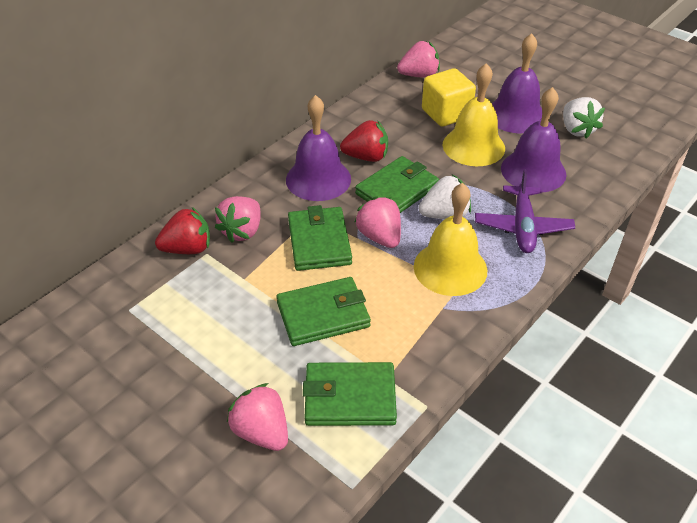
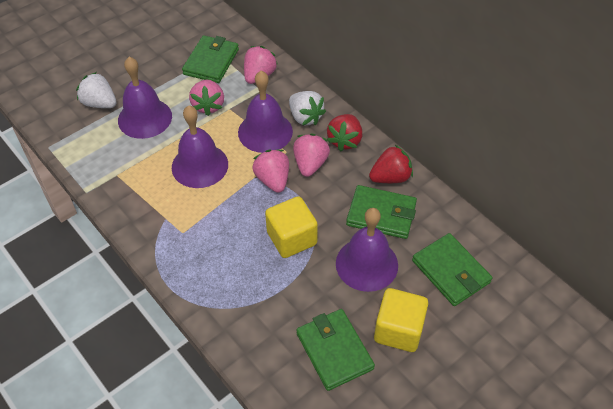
purple bell: 3 -> 4
purple plane: 1 -> 0
yellow bell: 2 -> 0
yellow cube: 1 -> 2

